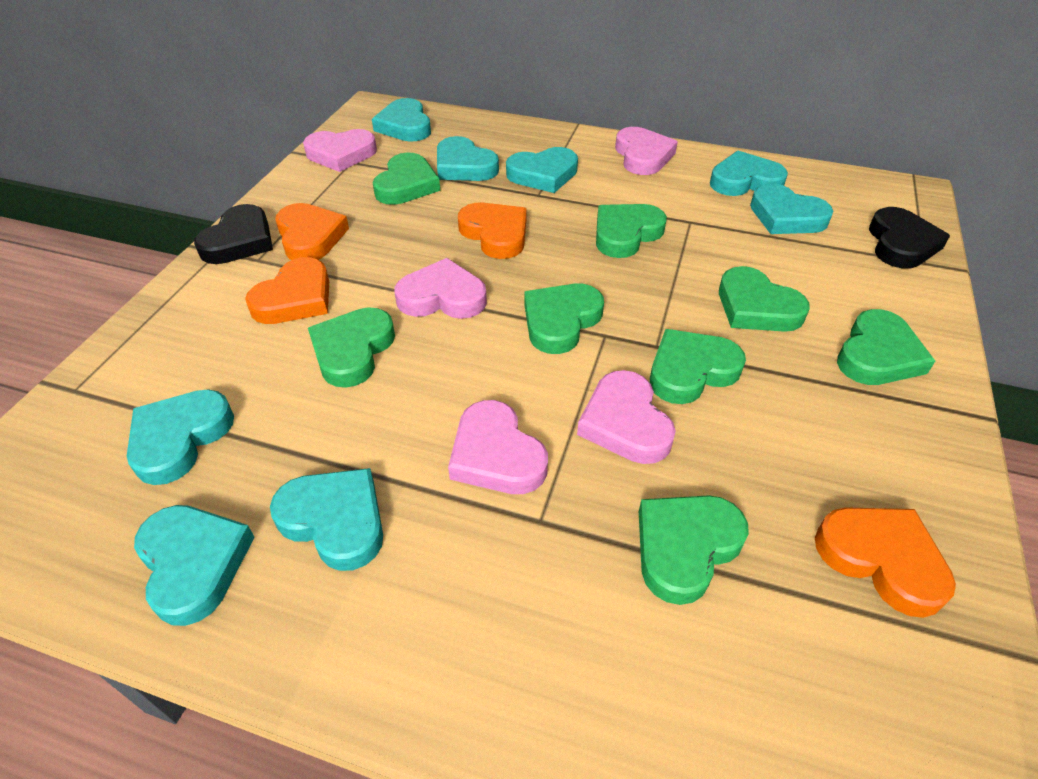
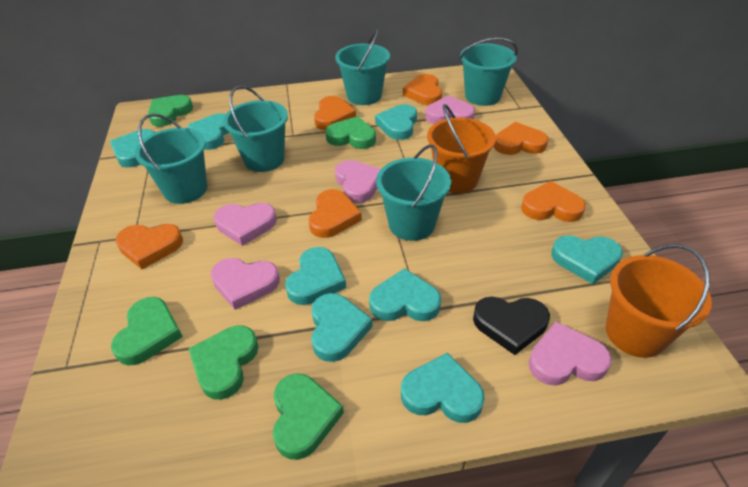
black heart: 2 -> 1
green heart: 8 -> 5
orange bucket: 0 -> 2
orange heart: 4 -> 6
turquoise bucket: 0 -> 5

